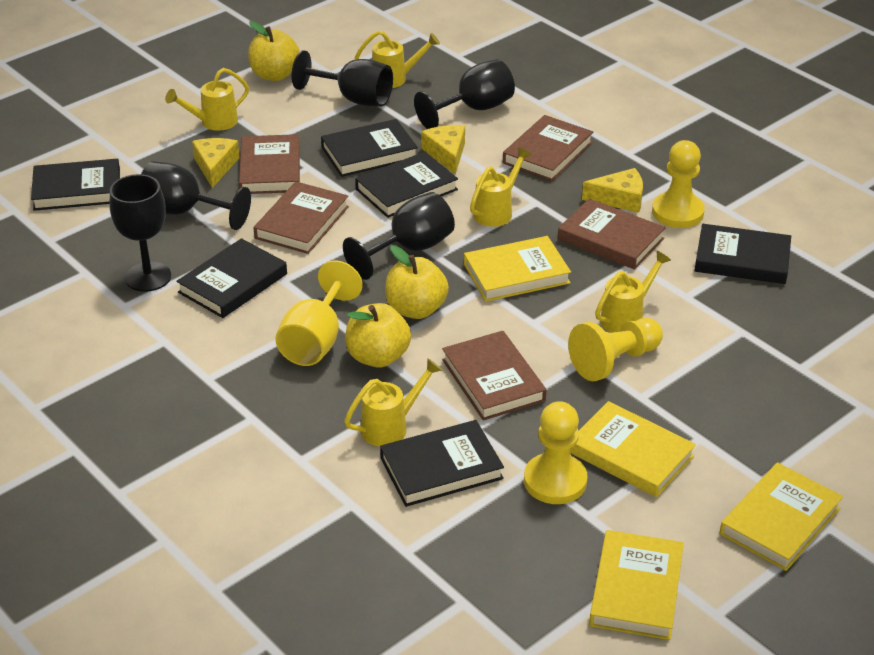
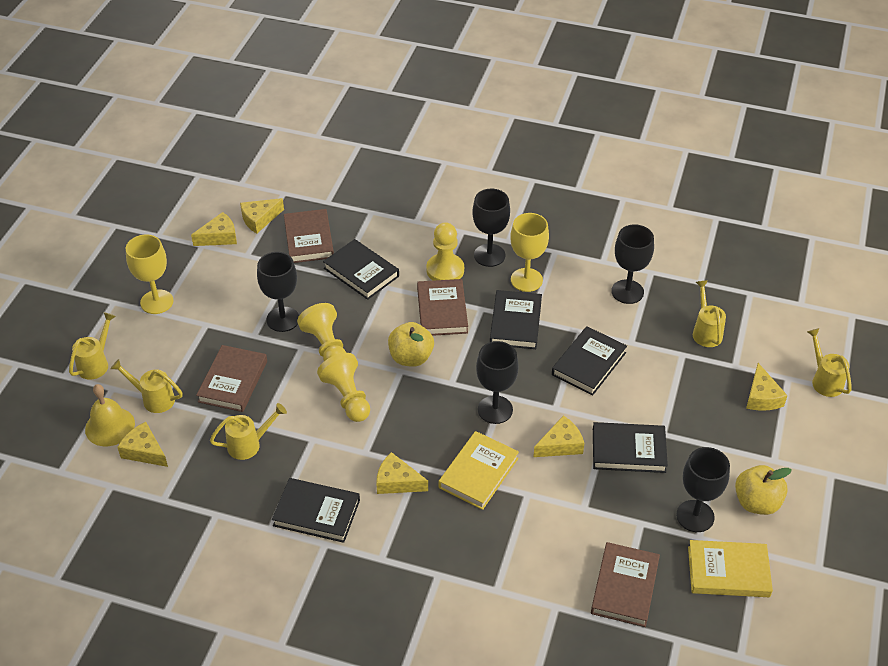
black book: 6 -> 5
brown book: 5 -> 4
yellow apple: 3 -> 2
yellow bell: 0 -> 1
yellow book: 4 -> 2
yellow cheese: 3 -> 6
yellow goblet: 1 -> 2

